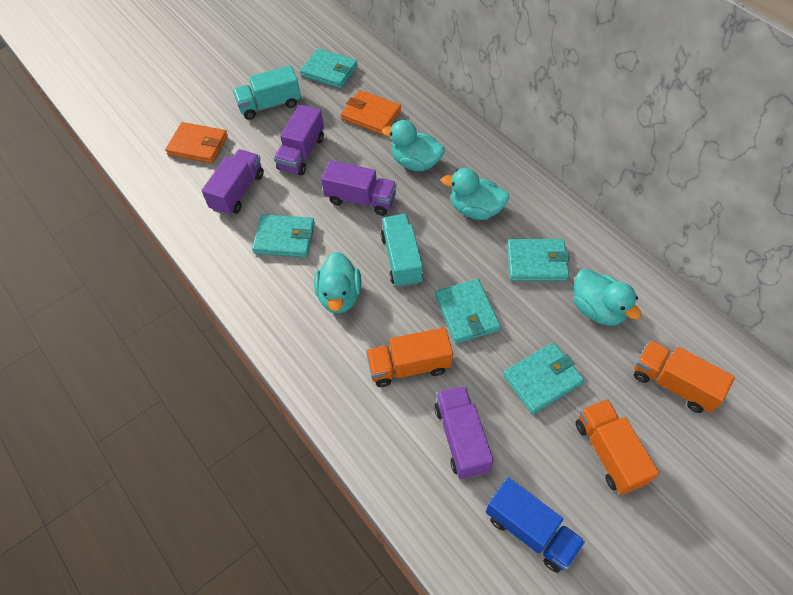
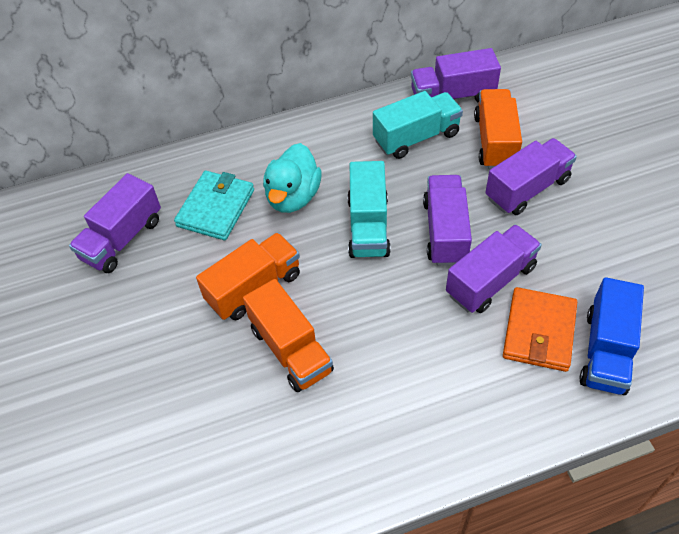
orange wallet: 2 -> 1
purple truck: 4 -> 5
turquoise duck: 4 -> 1
turquoise wallet: 5 -> 1

